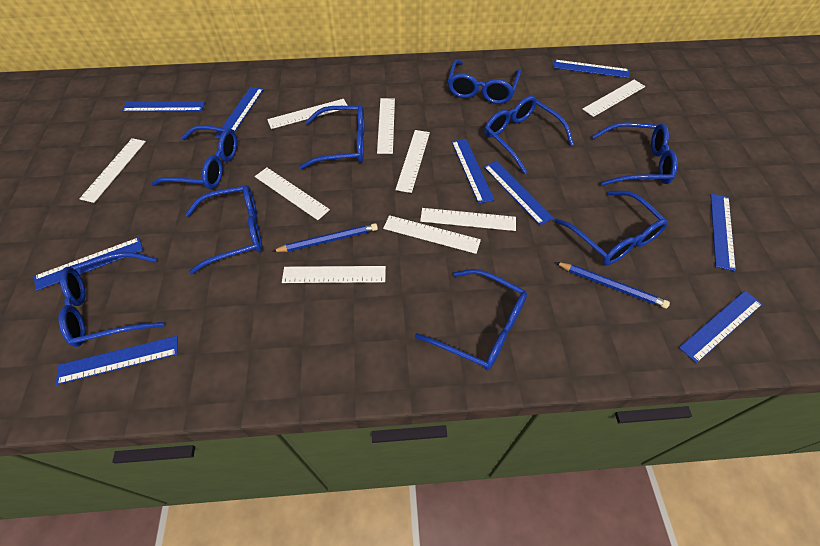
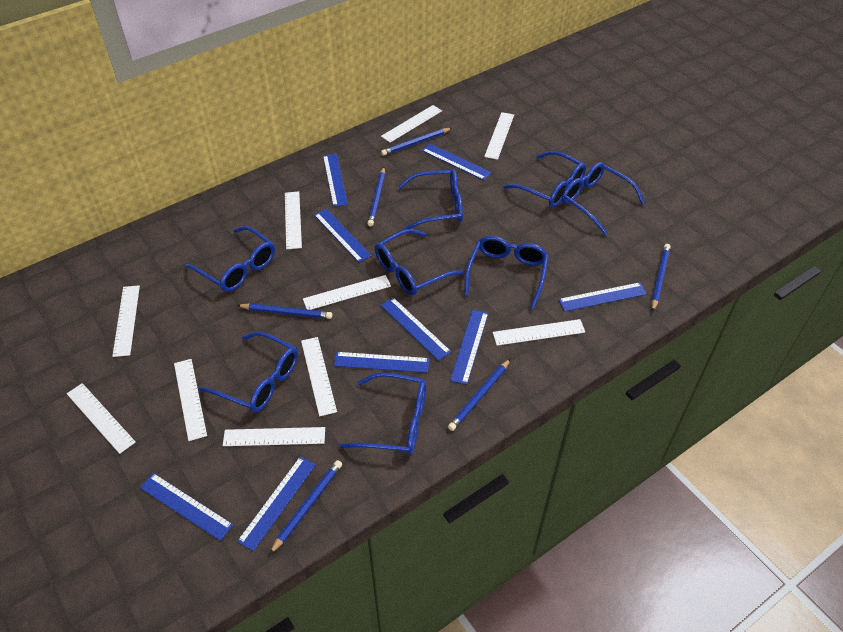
blue glasses: 9 -> 8
blue pencil: 2 -> 6
white ruler: 9 -> 10

